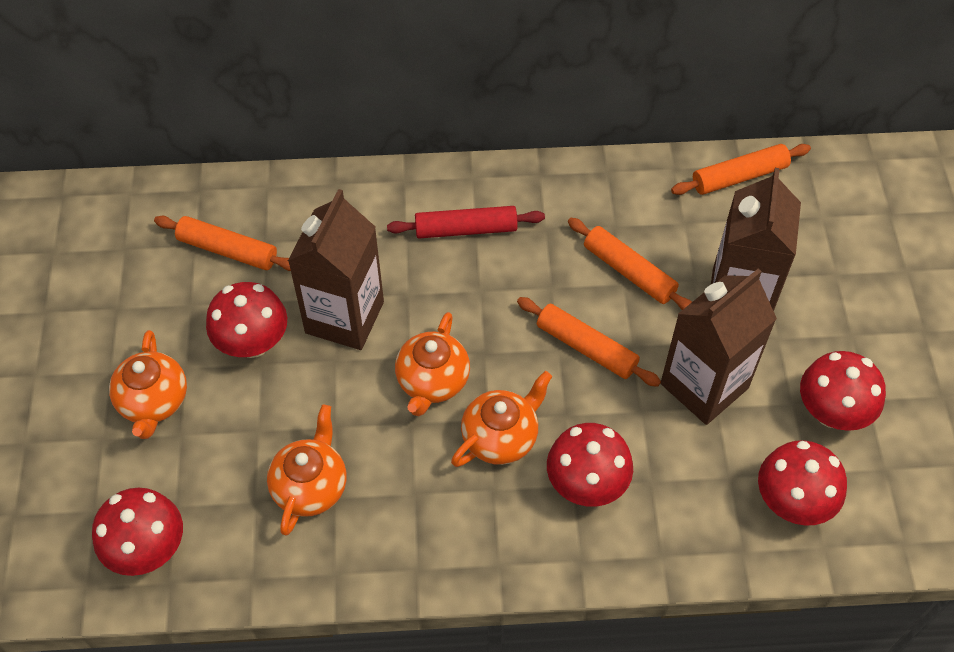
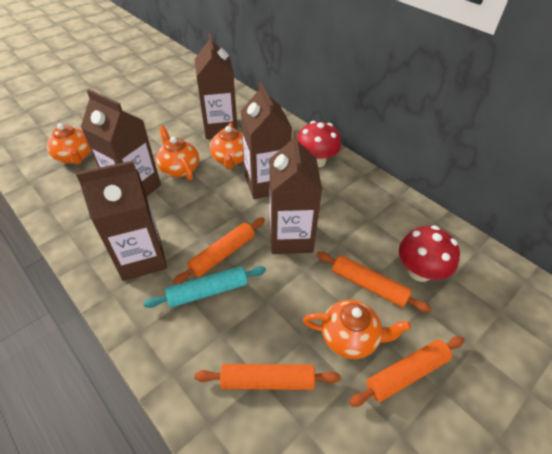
brown carton: 3 -> 5
red mushroom: 5 -> 2
red rolling pin: 1 -> 0
turquoise rolling pin: 0 -> 1

